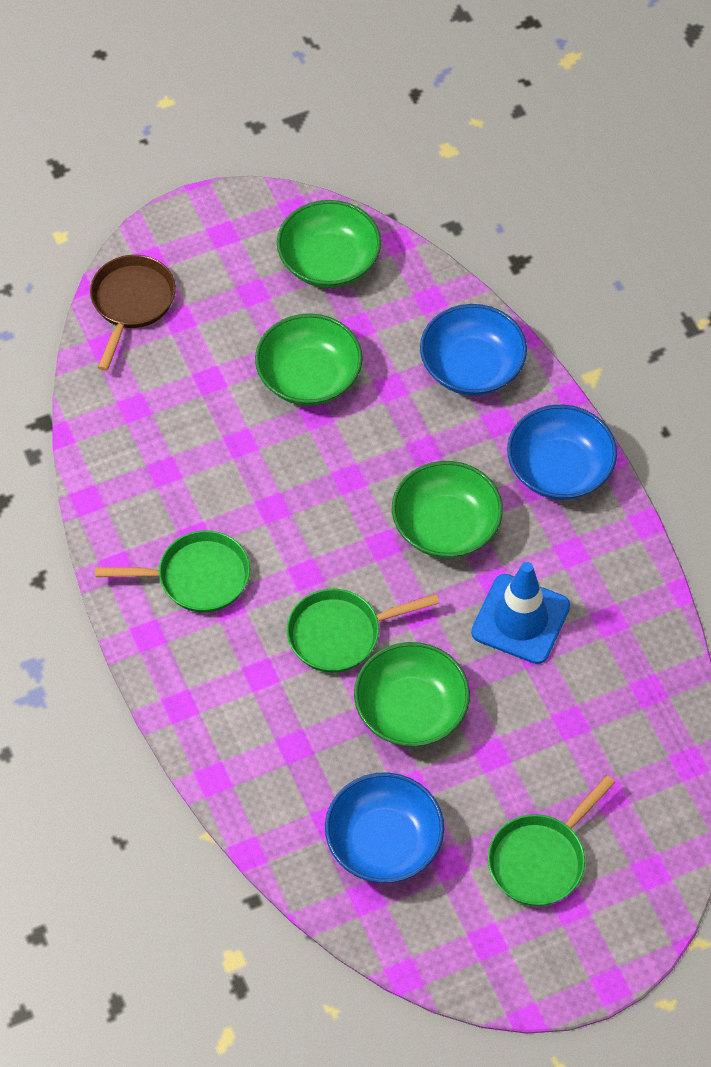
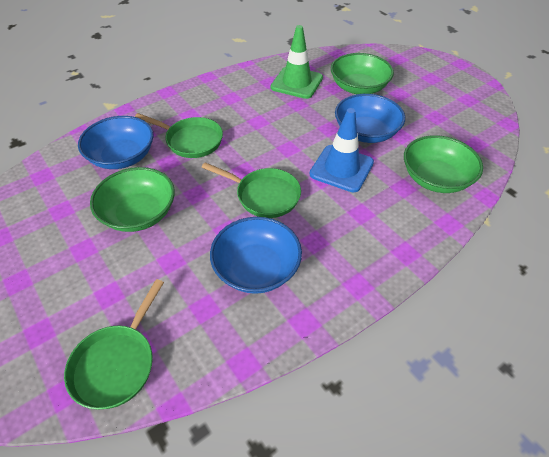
brown pan: 1 -> 0
green bowl: 4 -> 3
green traffic cone: 0 -> 1

